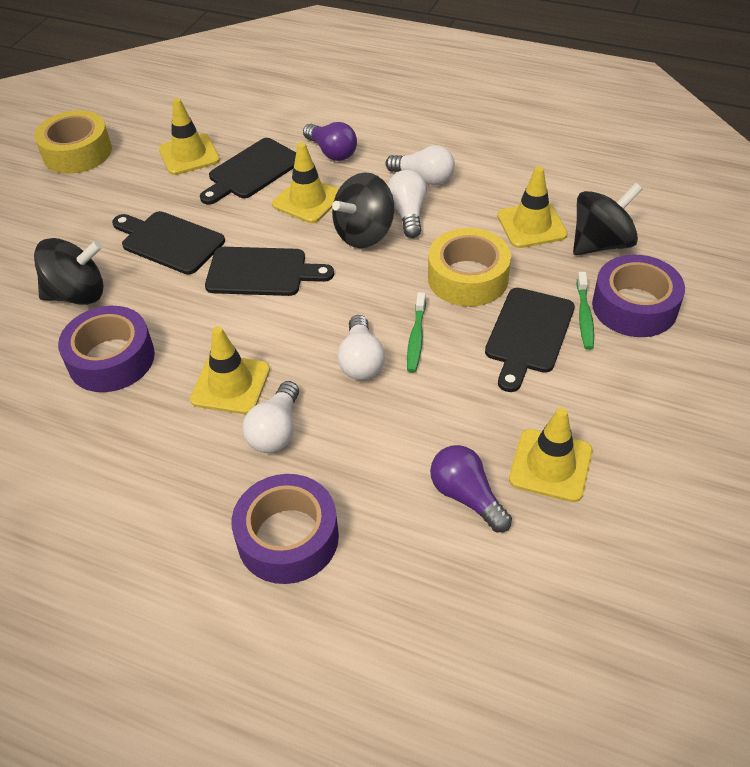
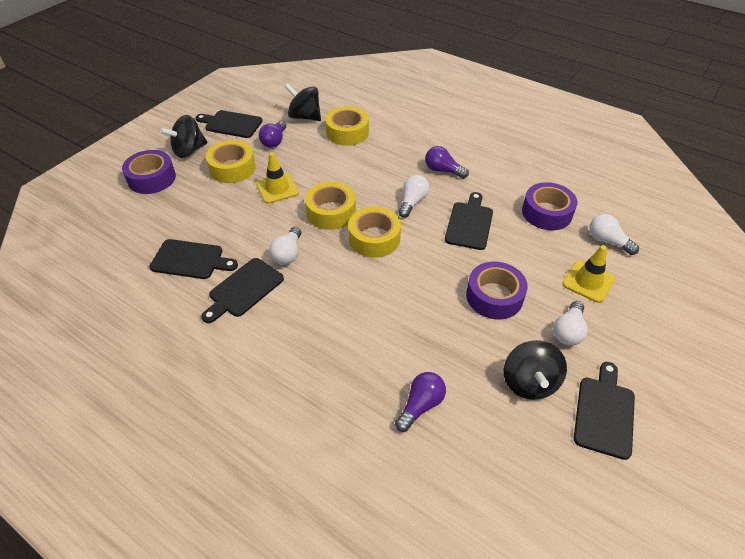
black cutting board: 4 -> 5
green toothbrush: 2 -> 0
purple light bulb: 2 -> 3
yellow tape: 2 -> 4
yellow traffic cone: 5 -> 2

